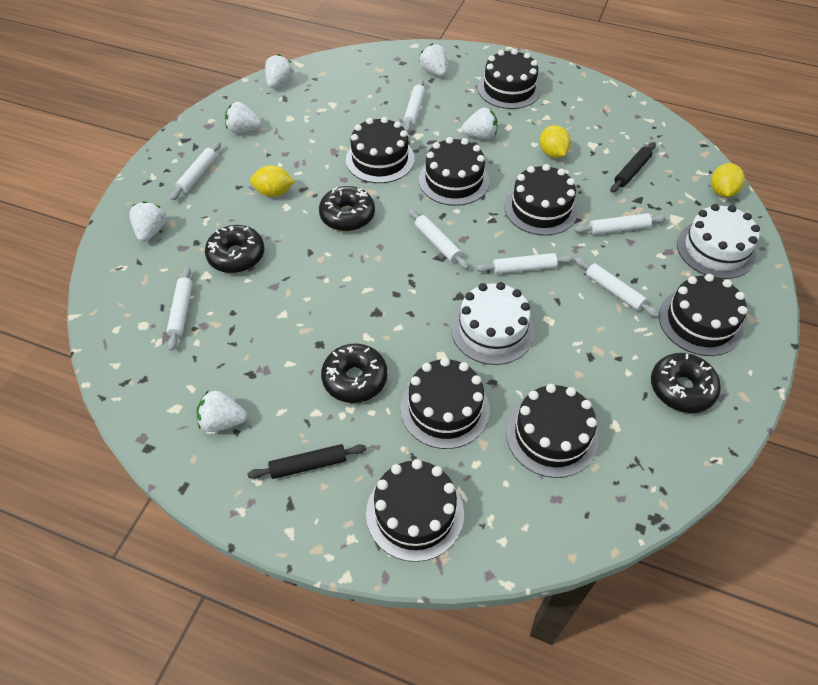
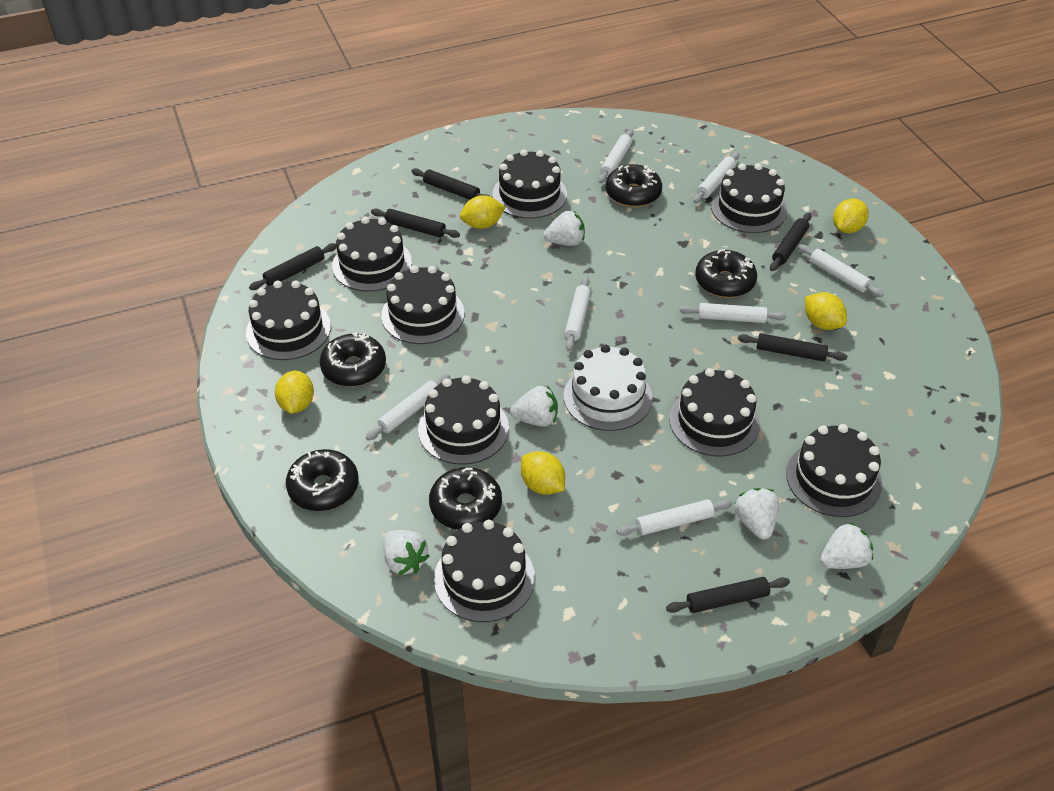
black cake: 8 -> 9
black donut: 4 -> 5
black rolling pin: 2 -> 6
white cake: 2 -> 1
white strawberry: 6 -> 5
yellow lemon: 3 -> 5

